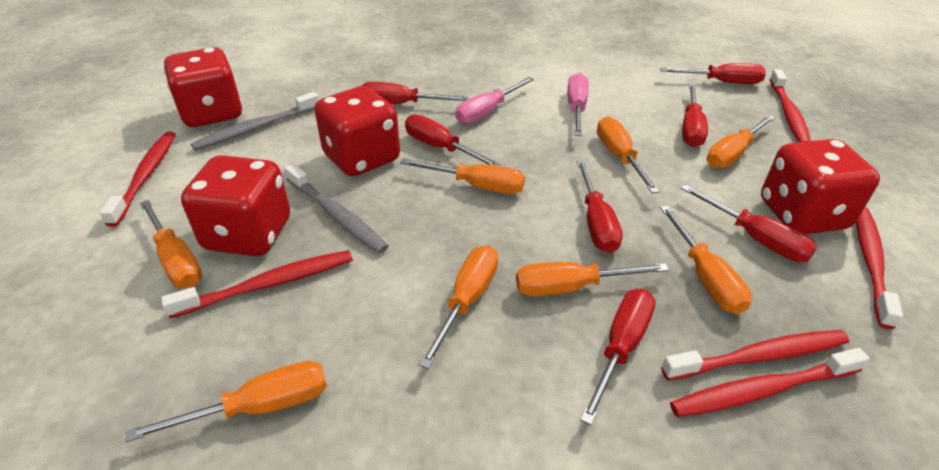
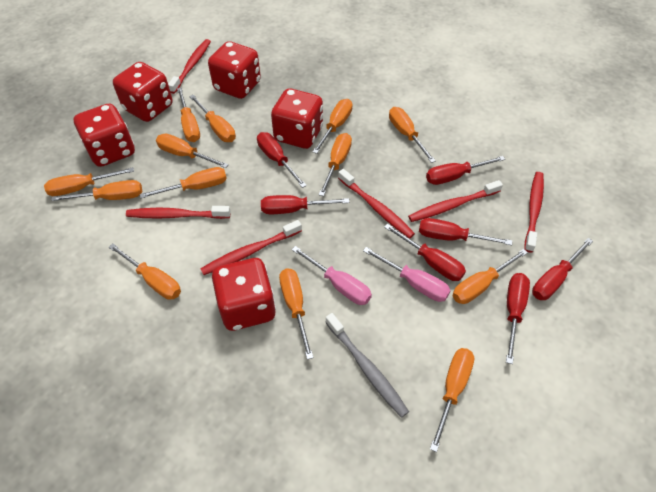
grey toothbrush: 2 -> 1
orange screwdriver: 8 -> 13
red dice: 4 -> 5

